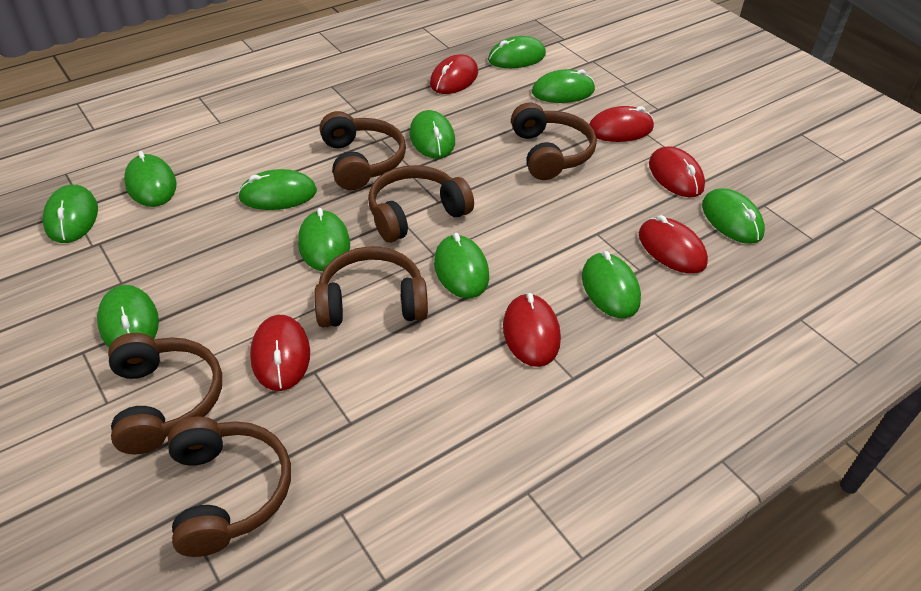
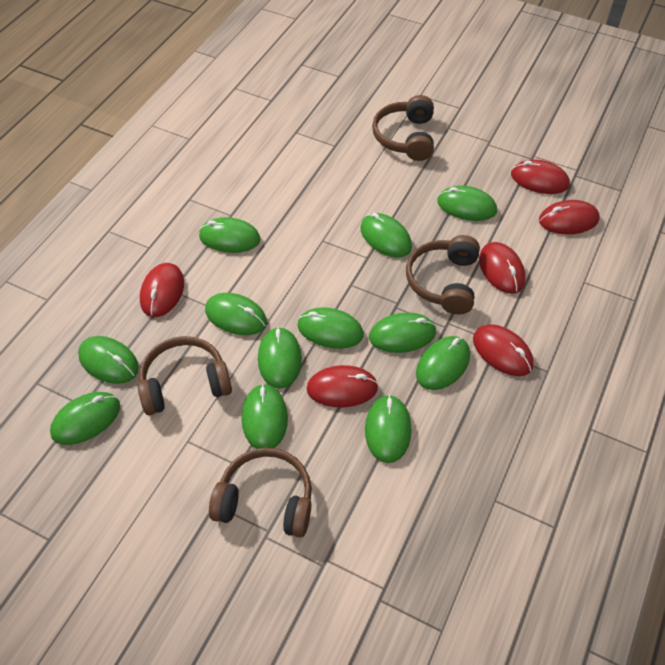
brown headphones: 6 -> 4
green mouse: 11 -> 12

